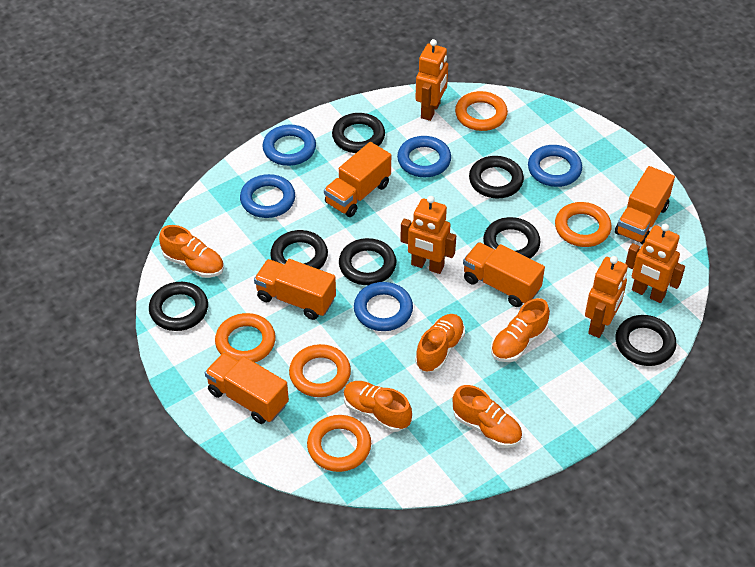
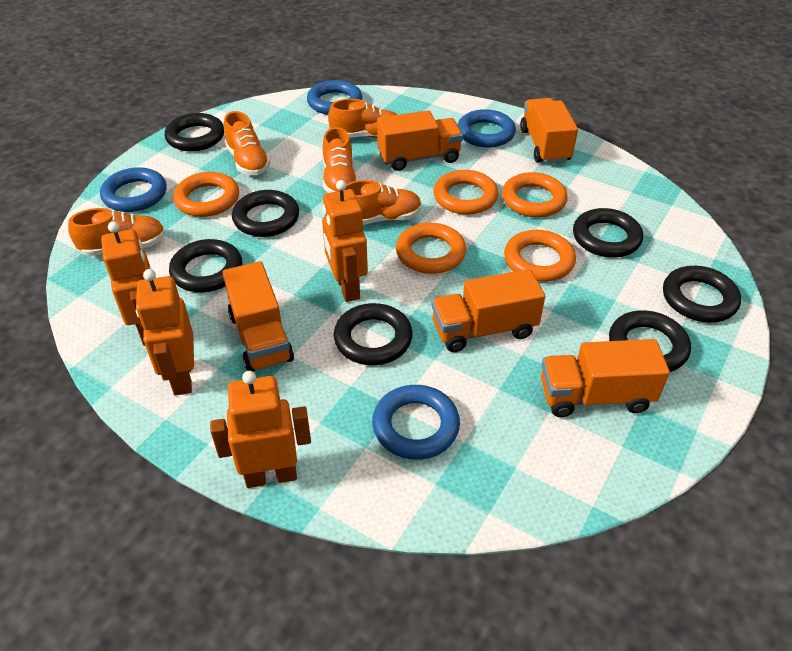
blue ring: 5 -> 4

